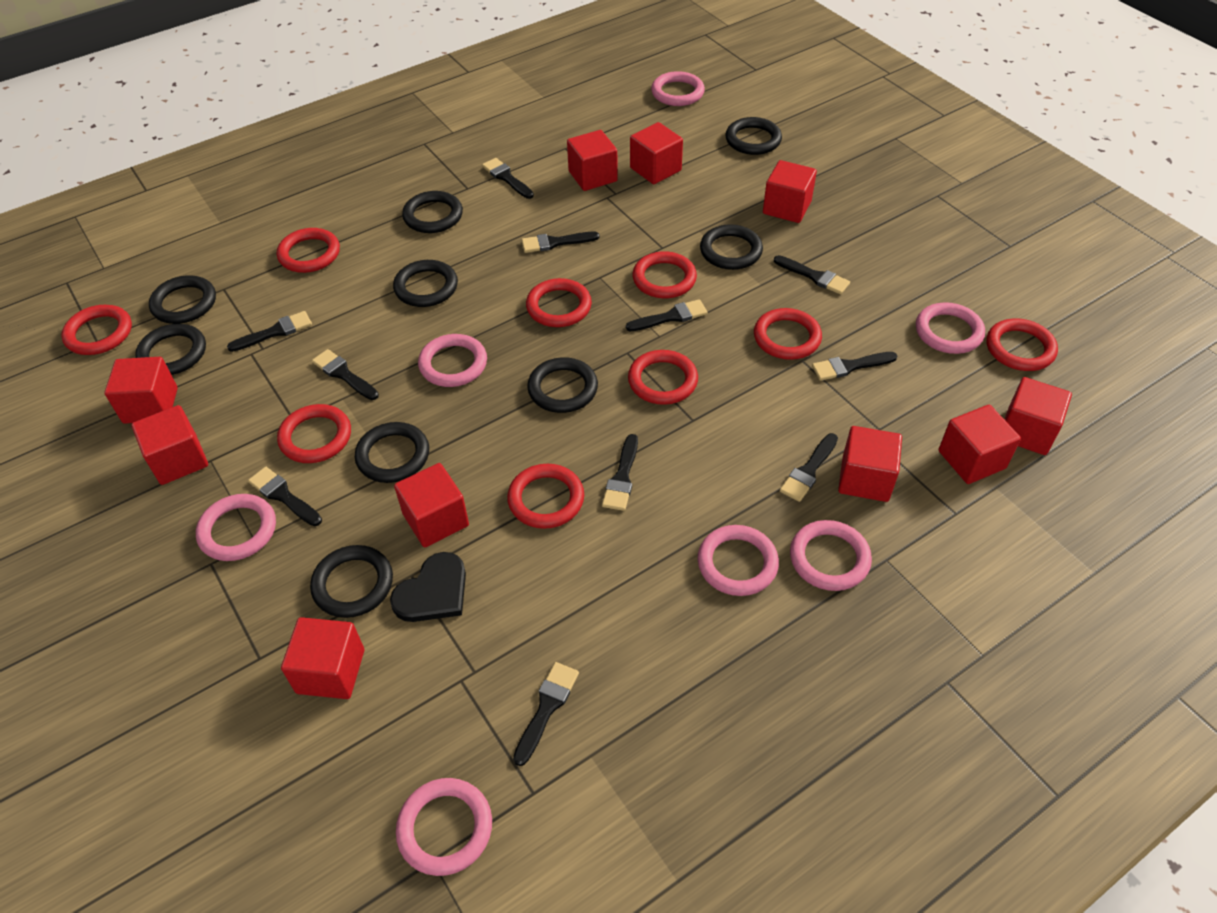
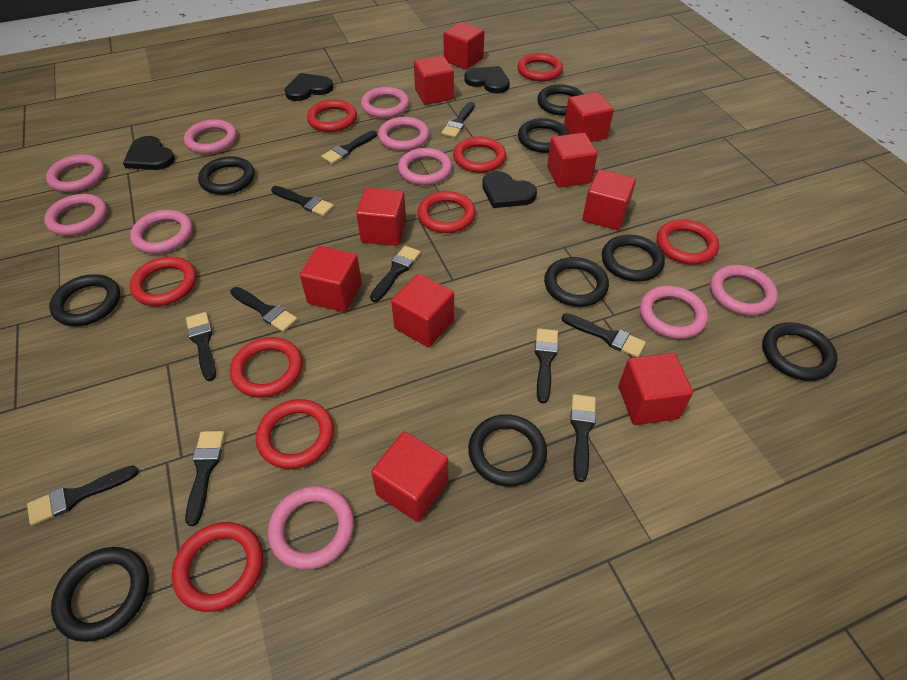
black heart: 1 -> 4
pink ring: 7 -> 10

